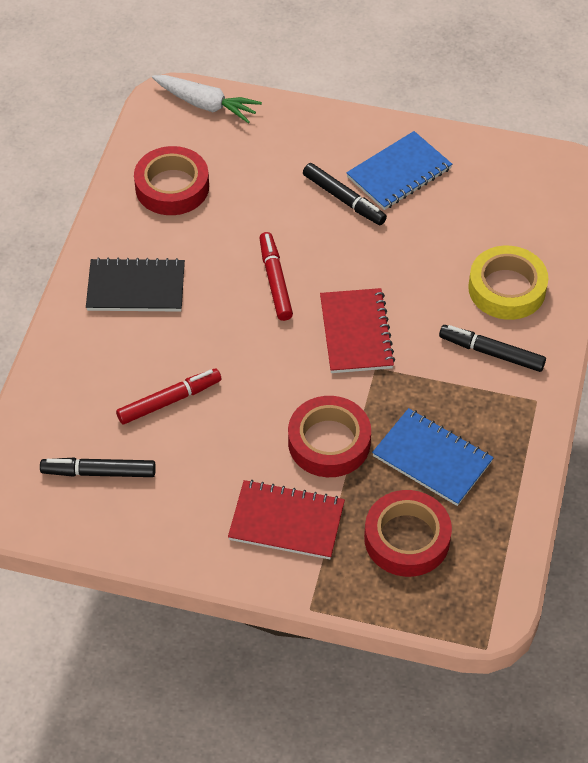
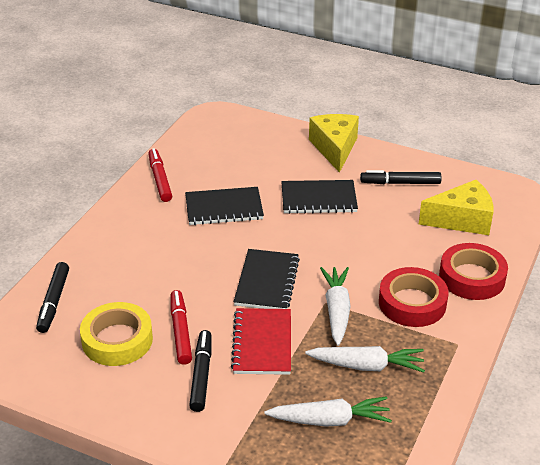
black notebook: 1 -> 3
blue notebook: 2 -> 0
red notebook: 2 -> 1
red tape: 3 -> 2
white carrot: 1 -> 3
yellow cheese: 0 -> 2

